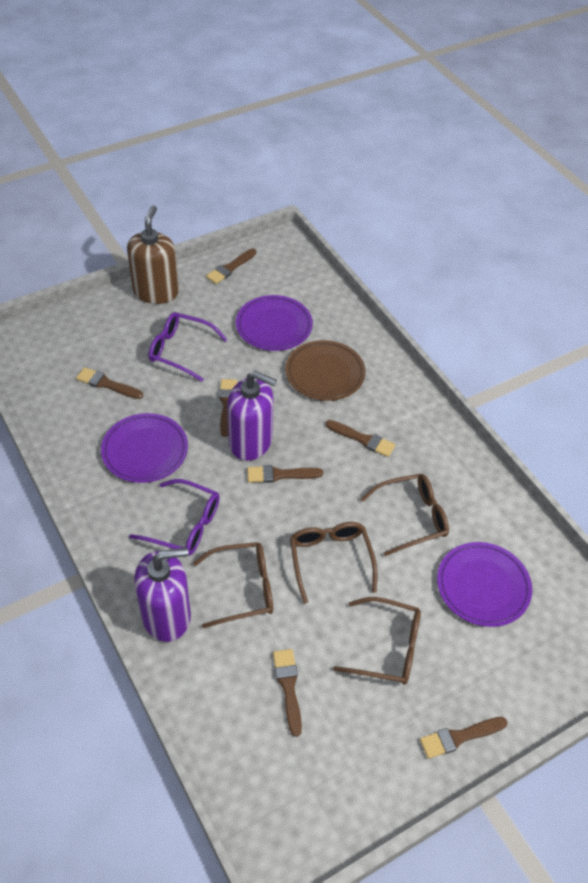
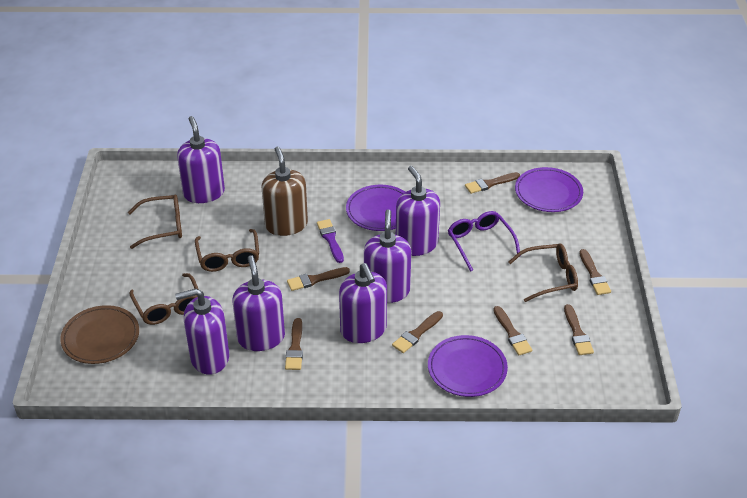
purple brush: 0 -> 1
purple glasses: 2 -> 1
purple soap dispenser: 2 -> 6

